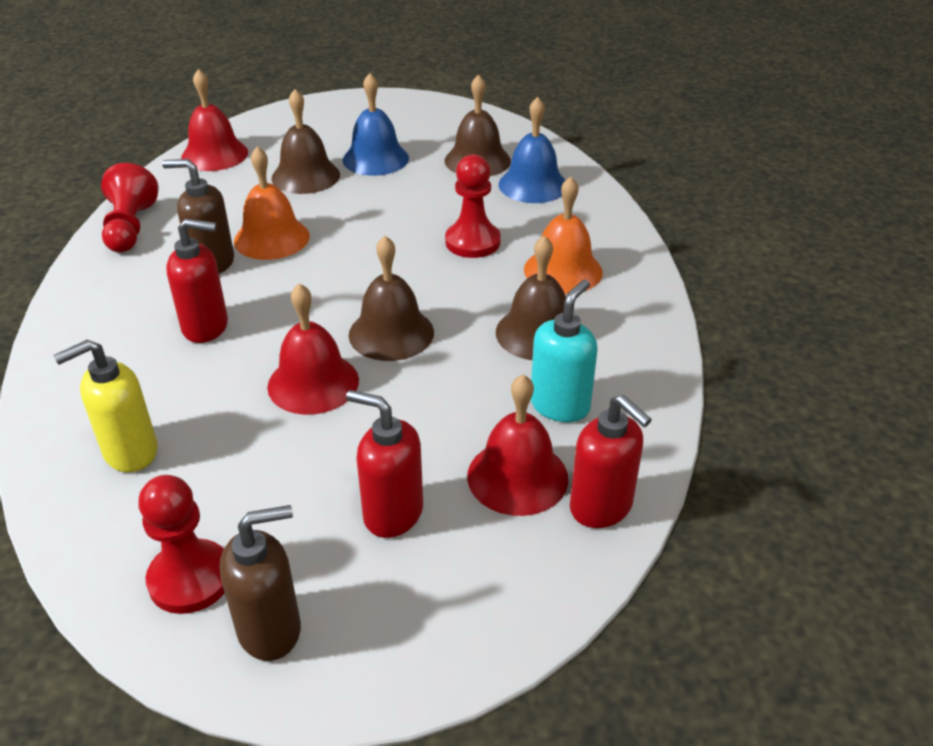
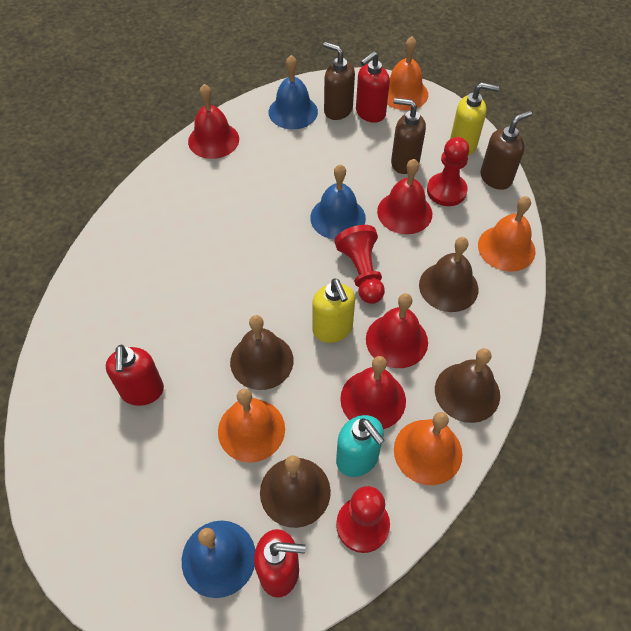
blue bell: 2 -> 3
brown soap dispenser: 2 -> 3
orange bell: 2 -> 4
red bell: 3 -> 4
yellow soap dispenser: 1 -> 2

